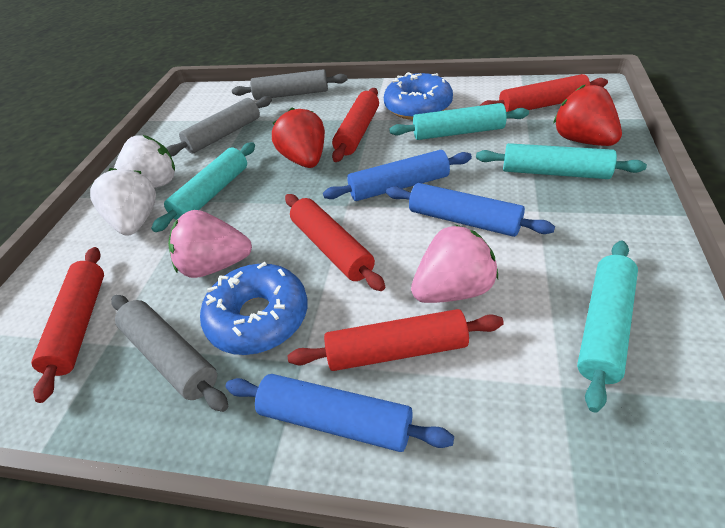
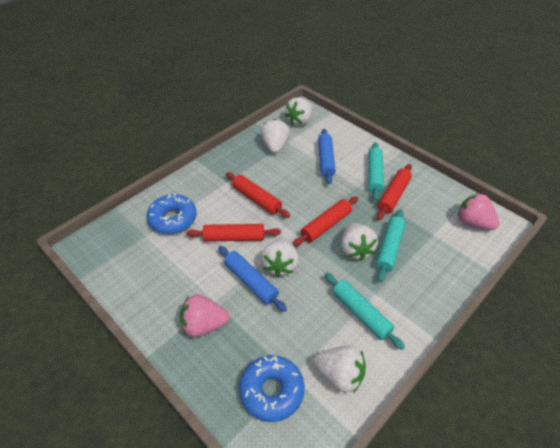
blue rolling pin: 3 -> 2
grey rolling pin: 3 -> 0
red rolling pin: 5 -> 4
red strawberry: 2 -> 0
turquoise rolling pin: 4 -> 3
white strawberry: 2 -> 5

